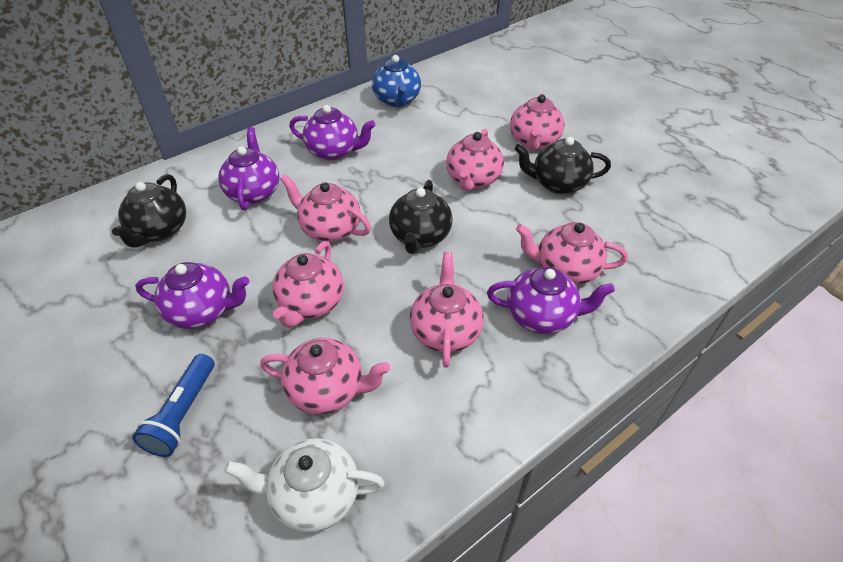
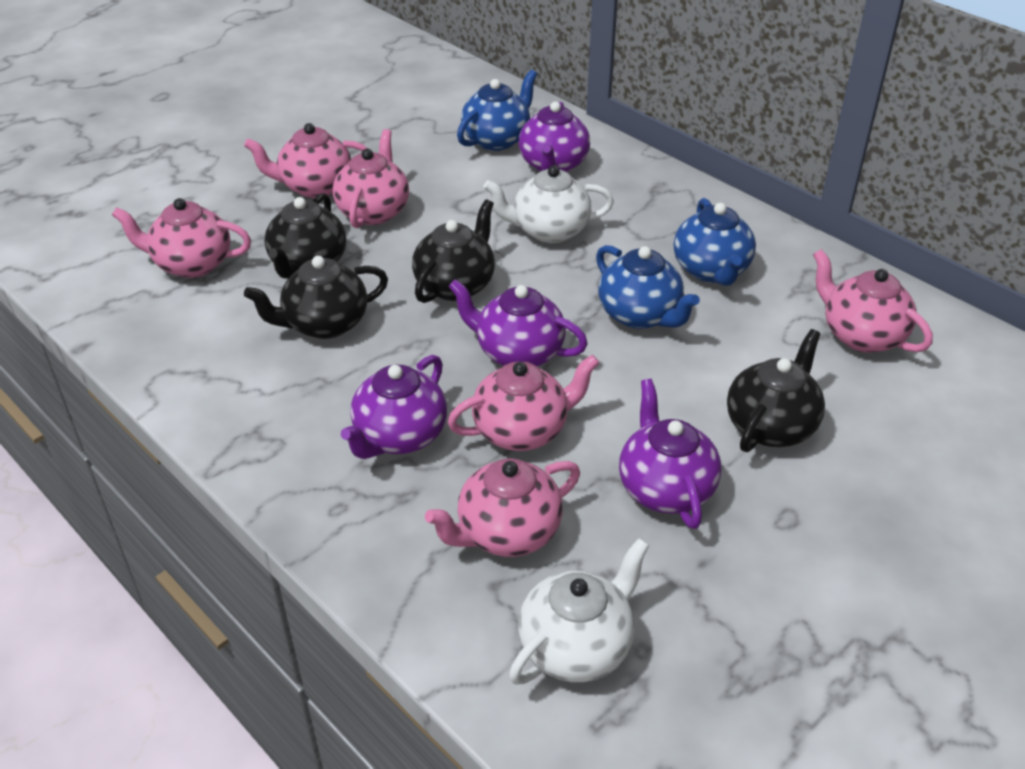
black teapot: 3 -> 4
blue flashlight: 1 -> 0
blue teapot: 1 -> 3
pink teapot: 7 -> 6
white teapot: 1 -> 2

